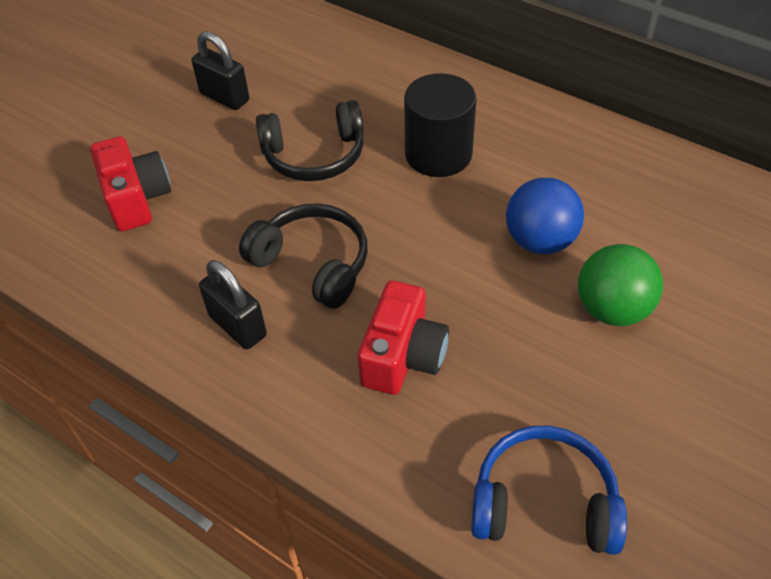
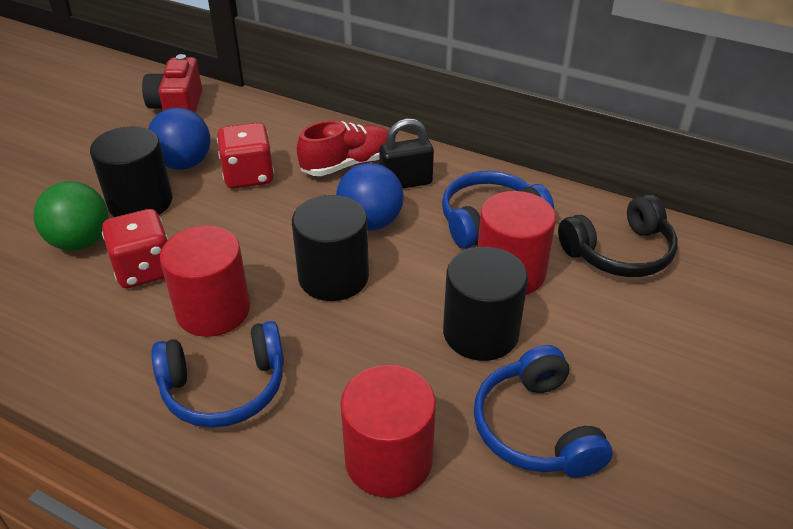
black cylinder: 1 -> 3
black headphones: 2 -> 1
black padlock: 2 -> 1
blue ball: 1 -> 2
blue headphones: 1 -> 3
red camera: 2 -> 1
red cylinder: 0 -> 3
red dice: 0 -> 2
red shoe: 0 -> 1

